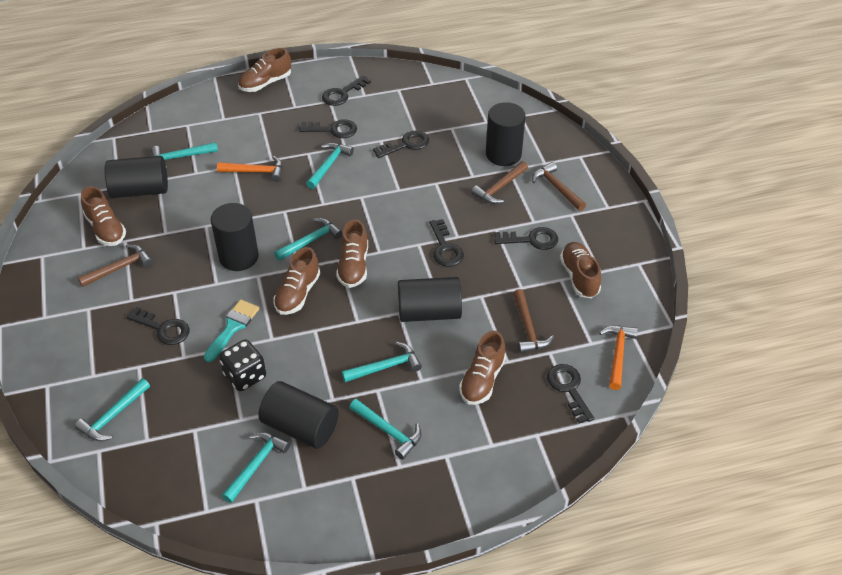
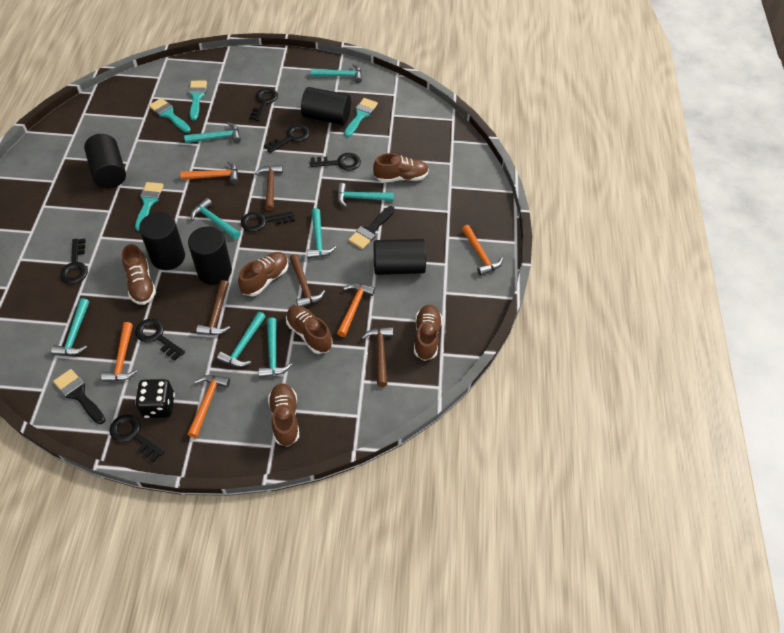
black brush: 0 -> 2
orange hammer: 2 -> 5
turquoise brush: 1 -> 4
turquoise hammer: 7 -> 8

